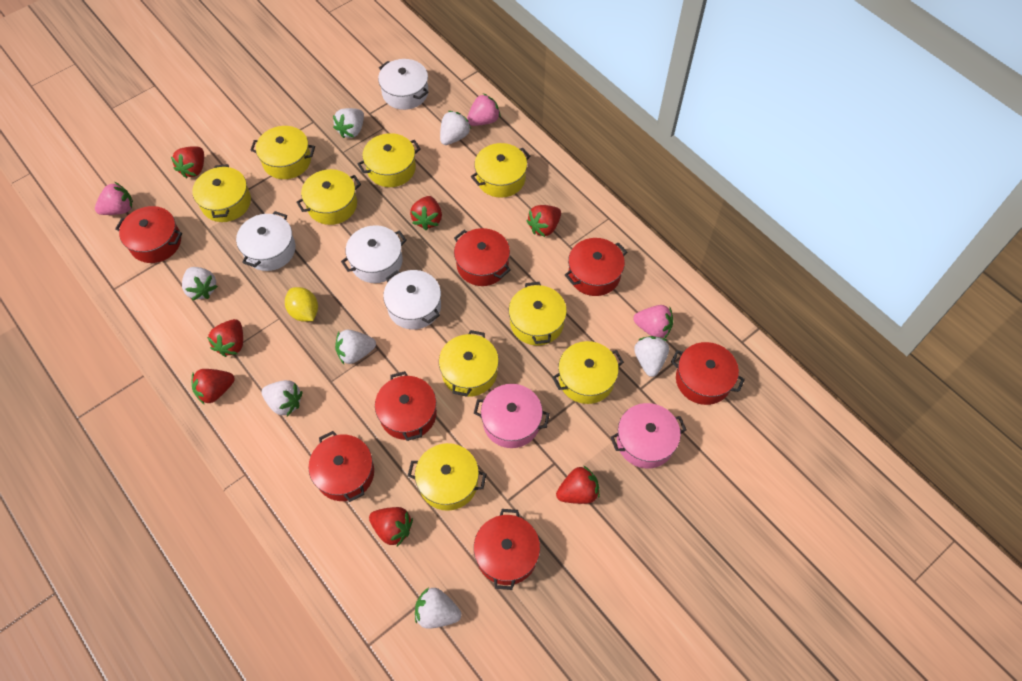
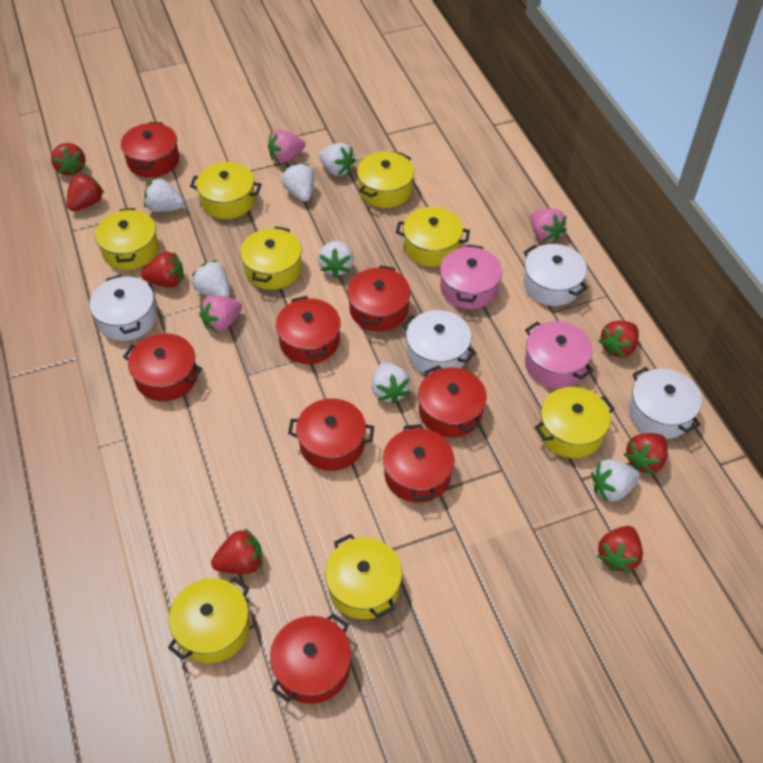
red pot: 7 -> 8
yellow lemon: 1 -> 0
yellow pot: 9 -> 8

